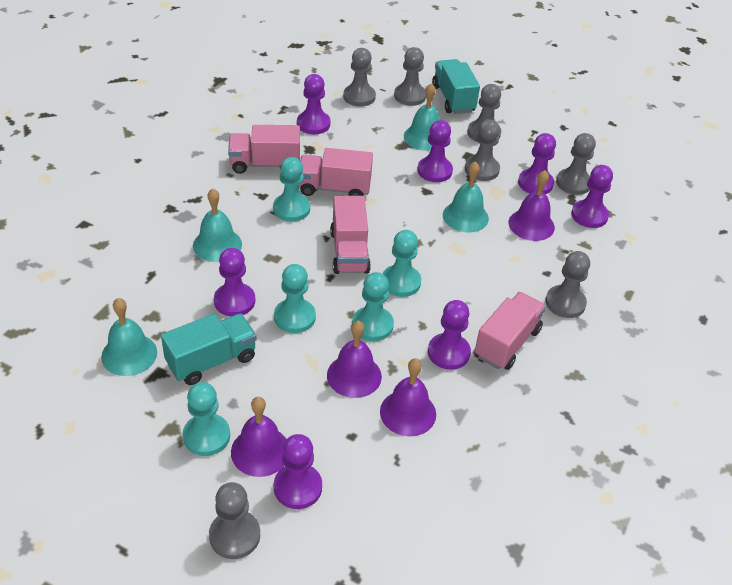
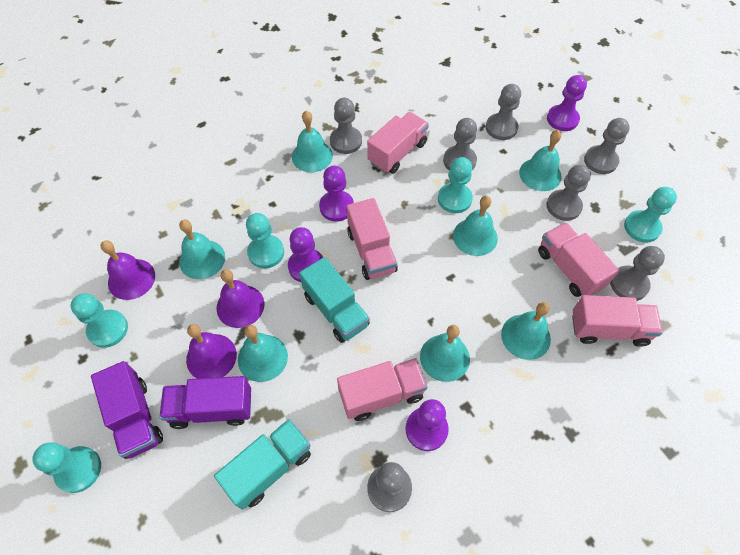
pink truck: 4 -> 5
purple bell: 4 -> 3
purple pawn: 7 -> 4
purple truck: 0 -> 2
turquoise bell: 4 -> 7

